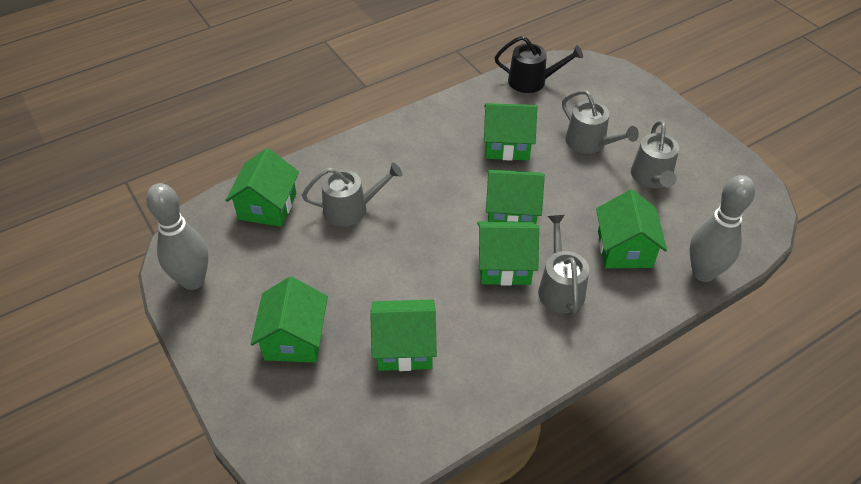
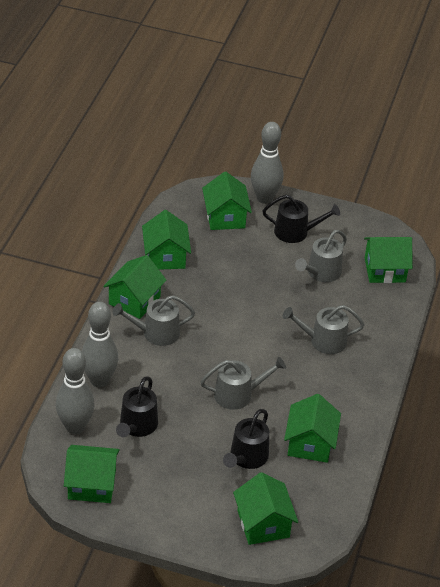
black watering can: 1 -> 3
grey bowling pin: 2 -> 3

